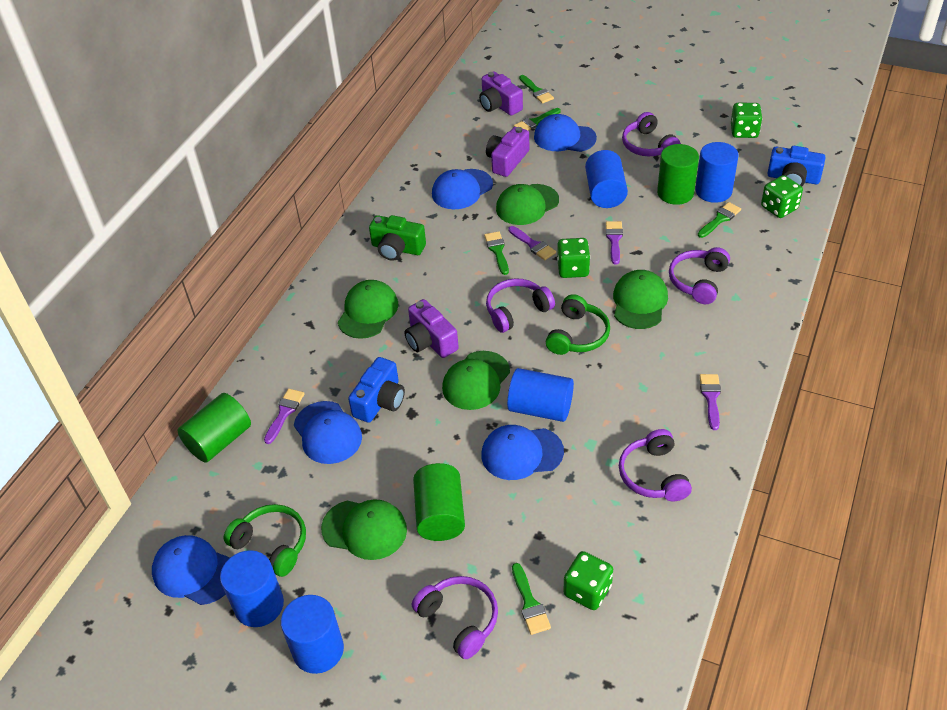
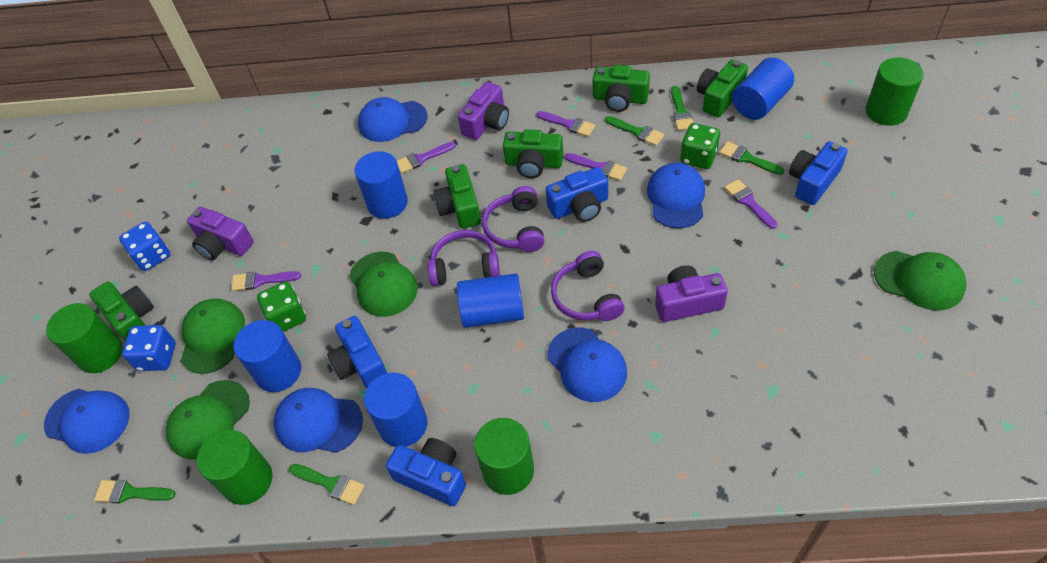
blue camera: 2 -> 4
blue dice: 0 -> 2
green camera: 1 -> 5
green cap: 5 -> 4
green cylinder: 3 -> 4
green dice: 4 -> 2
green headphones: 2 -> 0
purple brush: 4 -> 5
purple headphones: 5 -> 3

